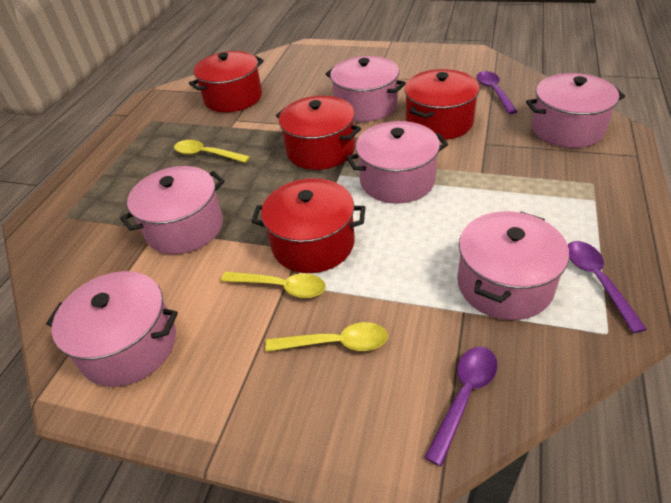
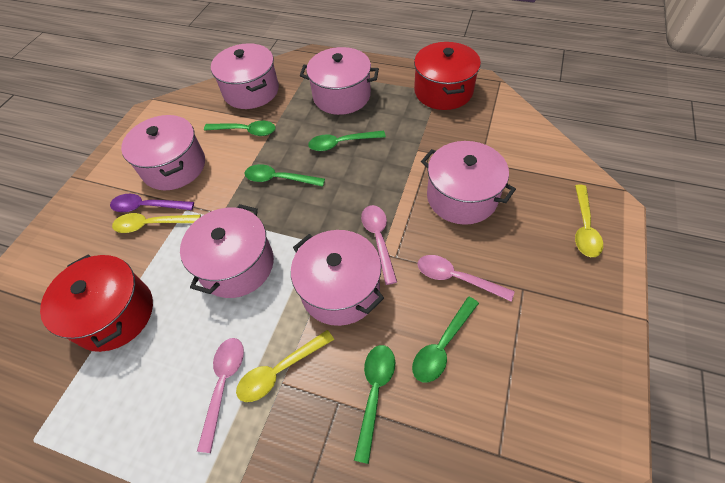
green spoon: 0 -> 5
pink spoon: 0 -> 3
purple spoon: 3 -> 1
red pot: 4 -> 2

